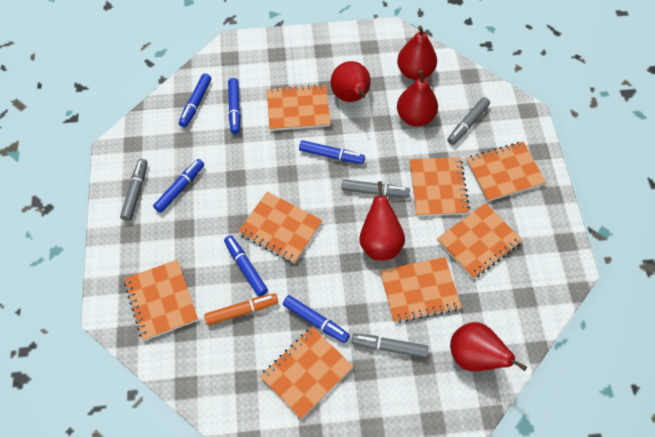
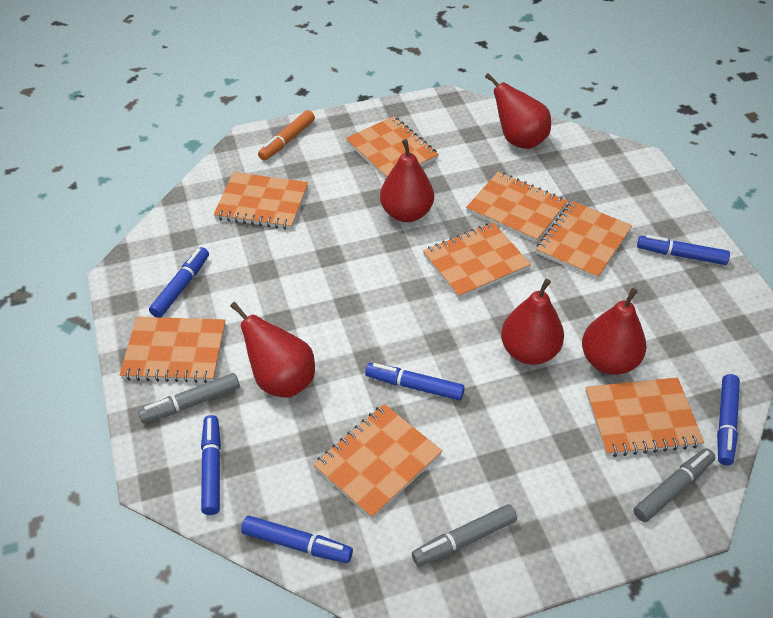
grey marker: 4 -> 3

